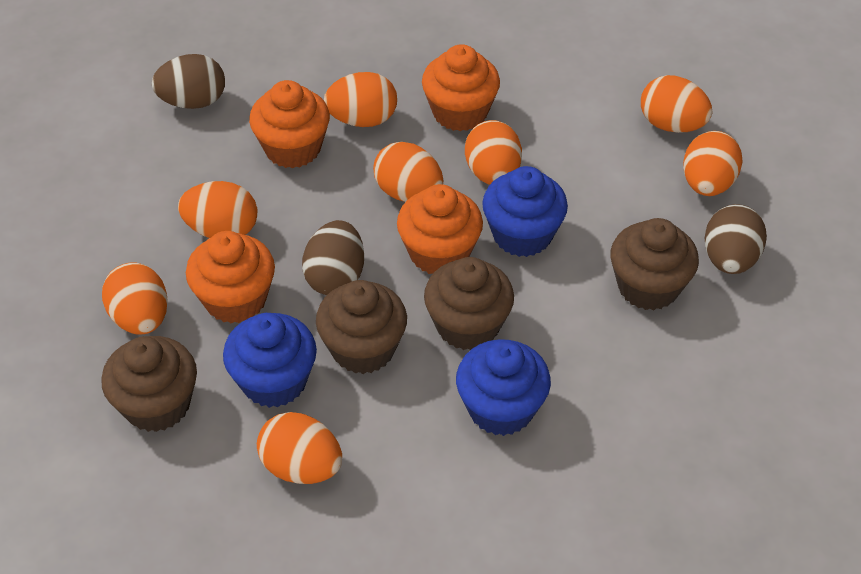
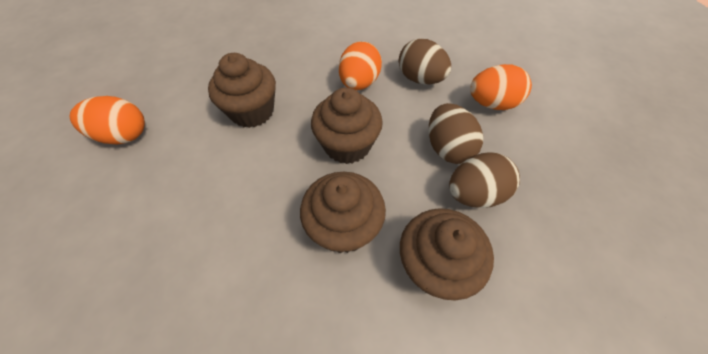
blue cupcake: 3 -> 0
orange cupcake: 4 -> 0
orange egg: 8 -> 3

